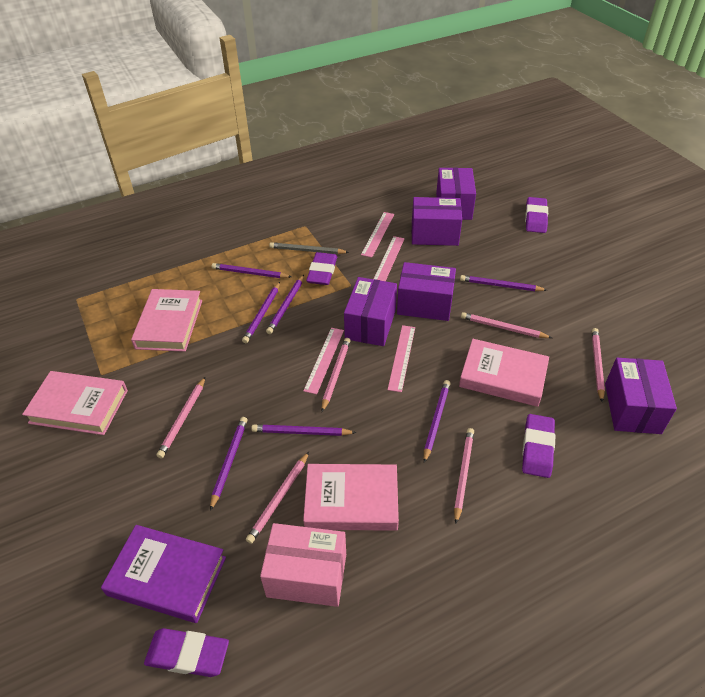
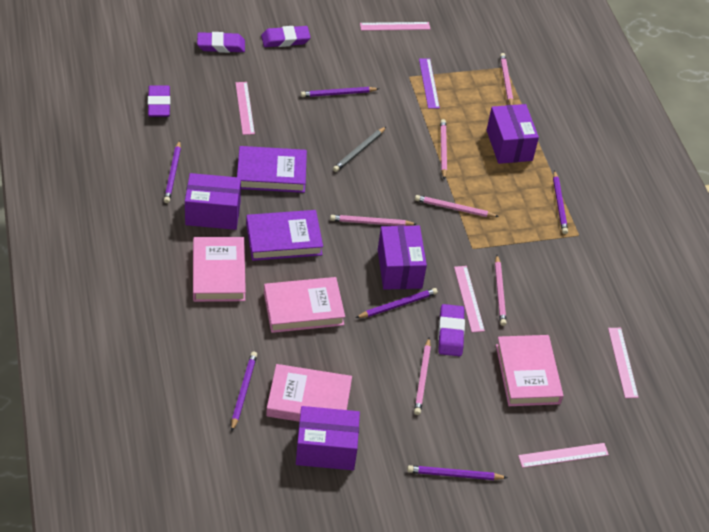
pink box: 1 -> 0
pink ruler: 4 -> 5
purple book: 1 -> 2
purple box: 5 -> 4
purple pencil: 7 -> 6
purple ruler: 0 -> 1

